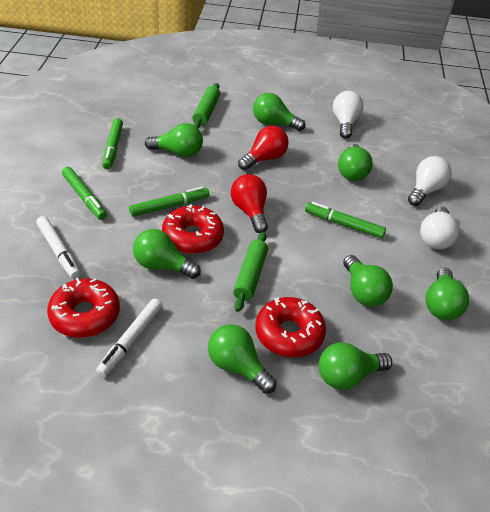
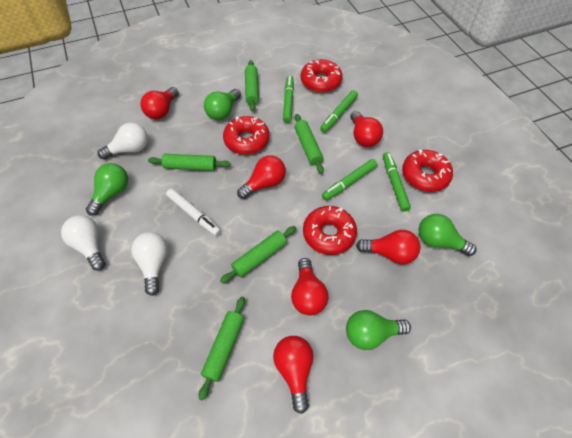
green light bulb: 8 -> 4
green rolling pin: 2 -> 5
red donut: 3 -> 4
red light bulb: 2 -> 6
white marker: 2 -> 1

